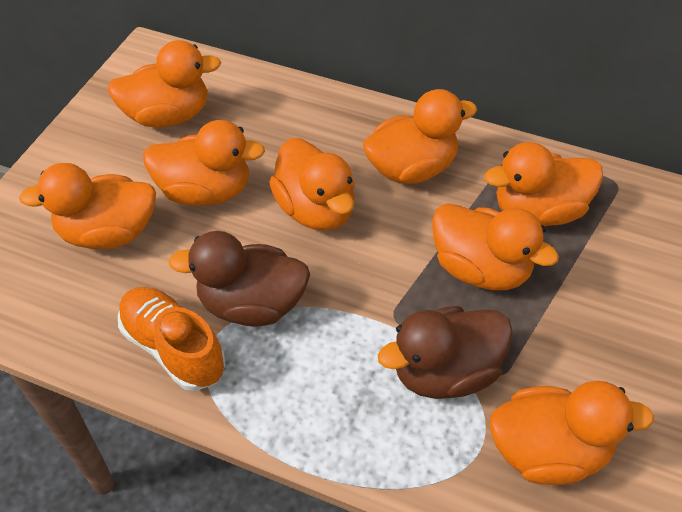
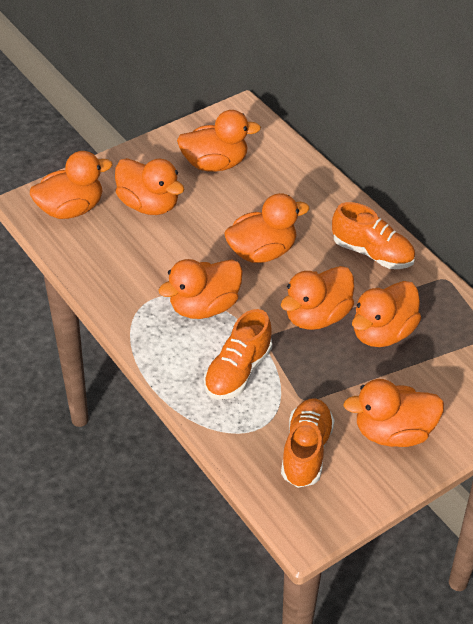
brown duck: 2 -> 0
orange shoe: 1 -> 3

